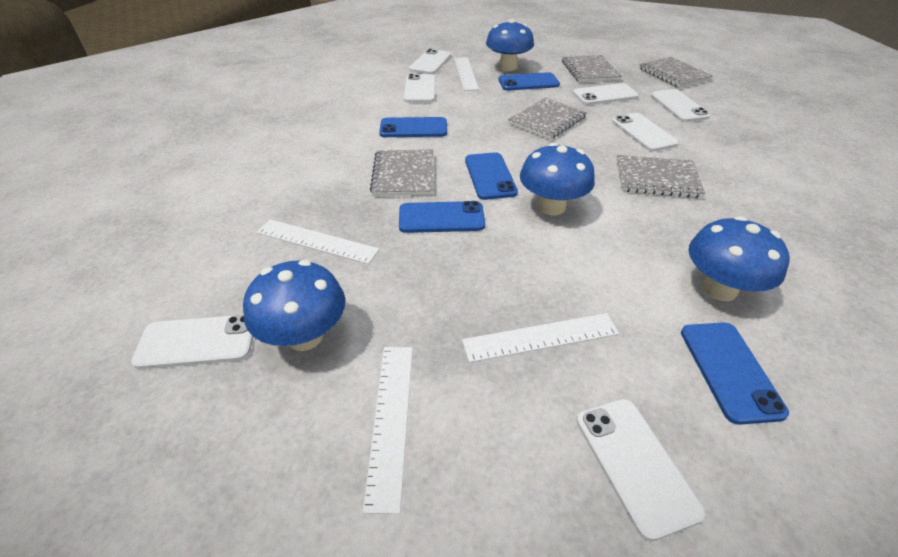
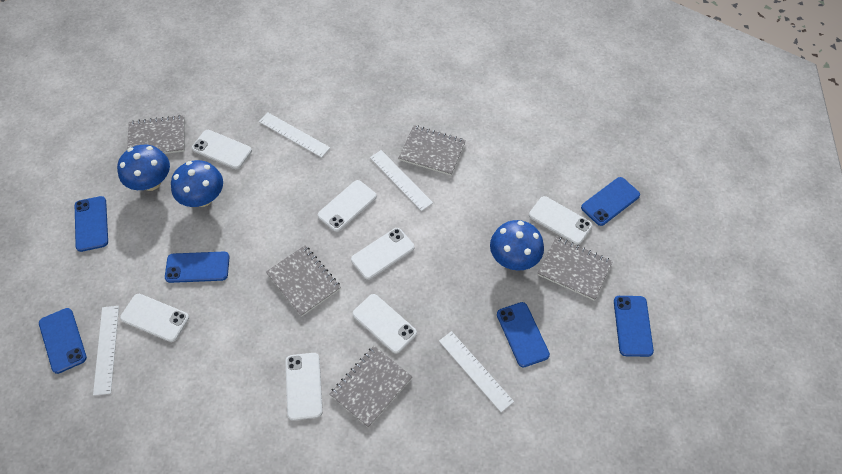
blue mushroom: 4 -> 3
blue phone: 5 -> 6

